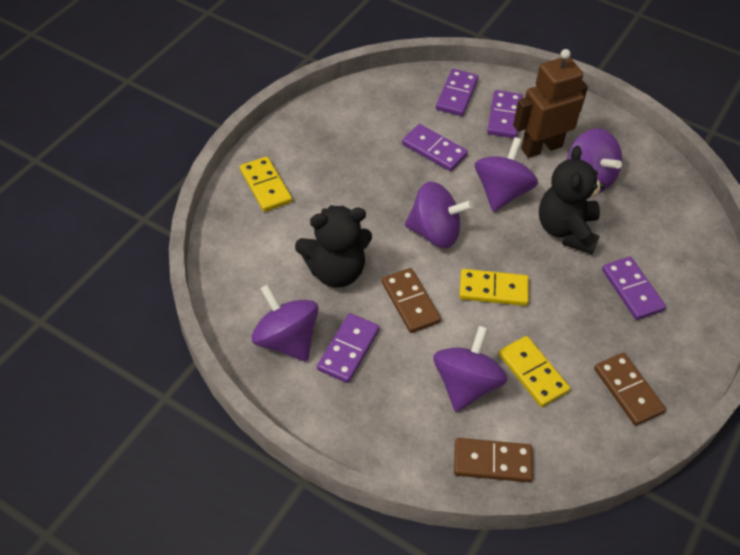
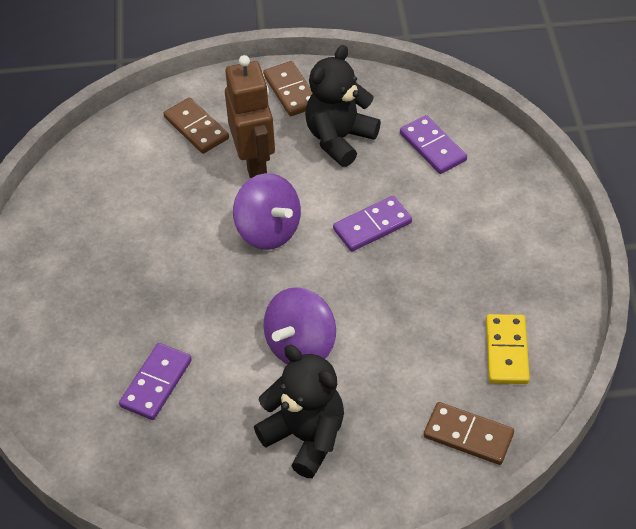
purple domino: 5 -> 3
purple spinning top: 5 -> 2
yellow domino: 3 -> 1

